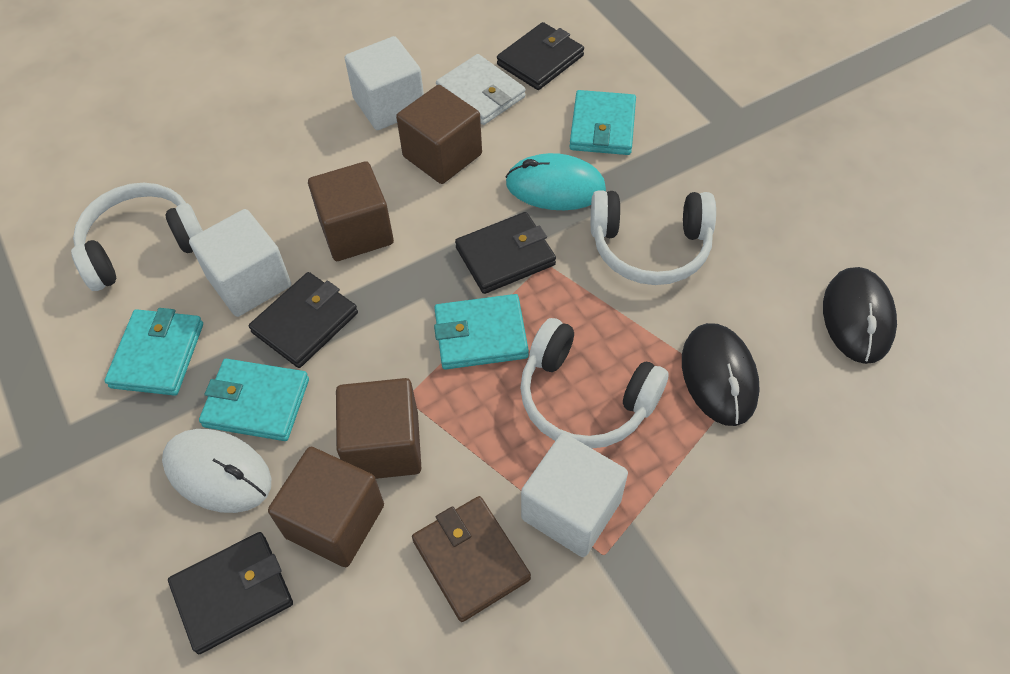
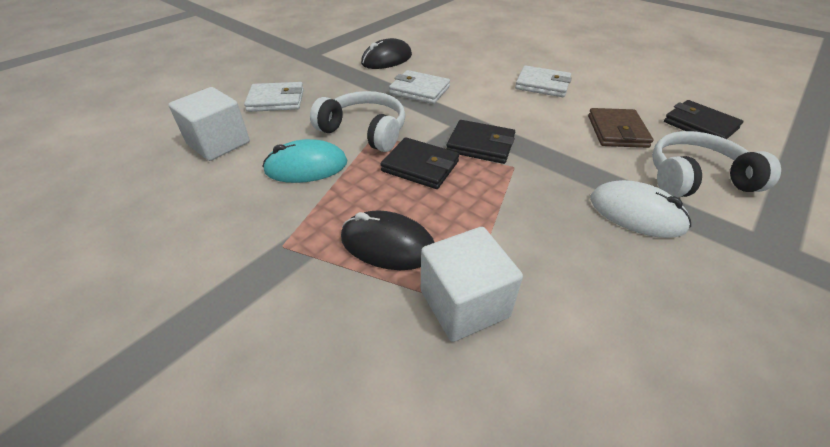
black wallet: 4 -> 3
brown cube: 4 -> 0
turquoise wallet: 4 -> 0
white cube: 3 -> 2
white headphones: 3 -> 2
white wallet: 1 -> 3

